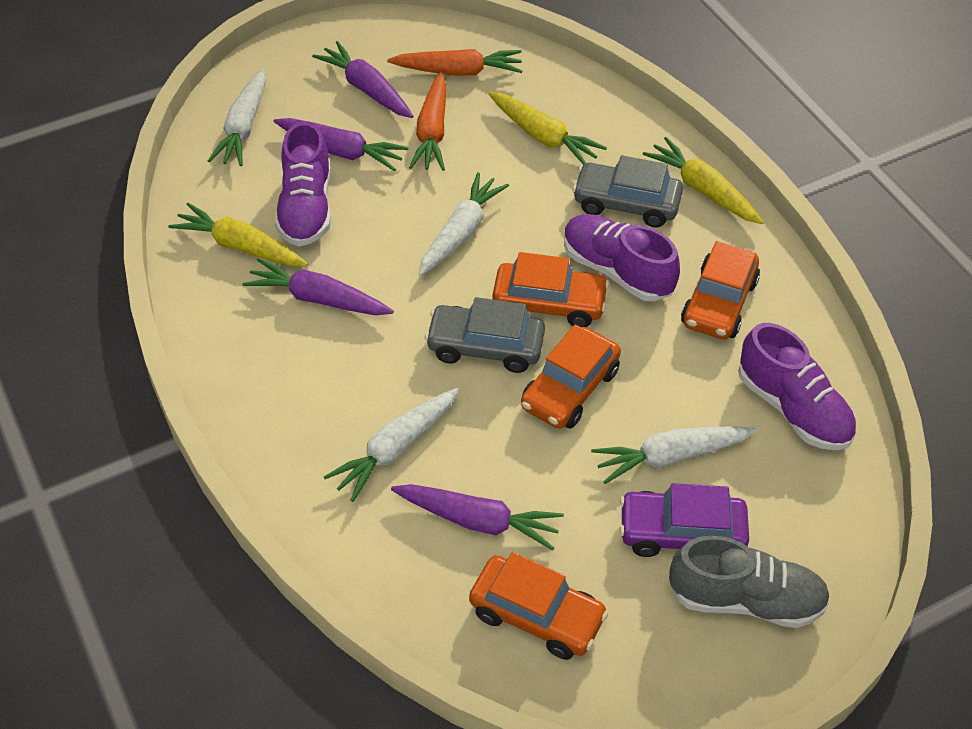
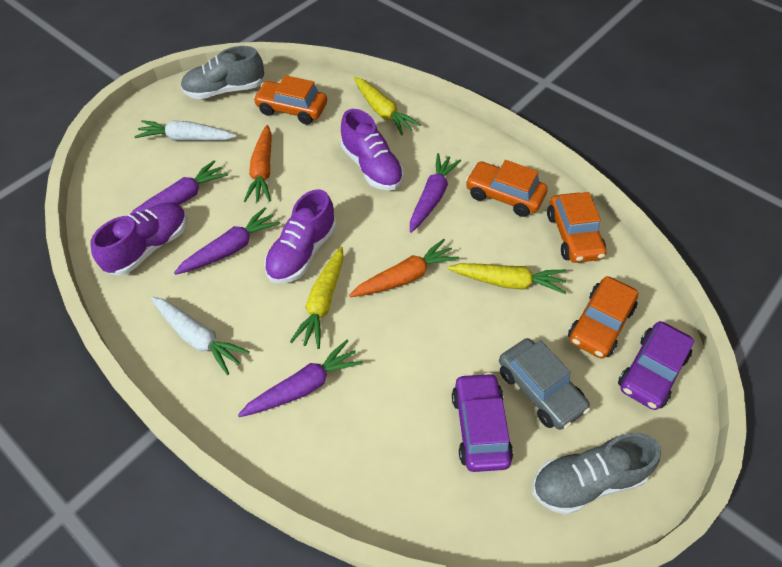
grey car: 2 -> 1
grey shoe: 1 -> 2
purple car: 1 -> 2
white carrot: 4 -> 2

